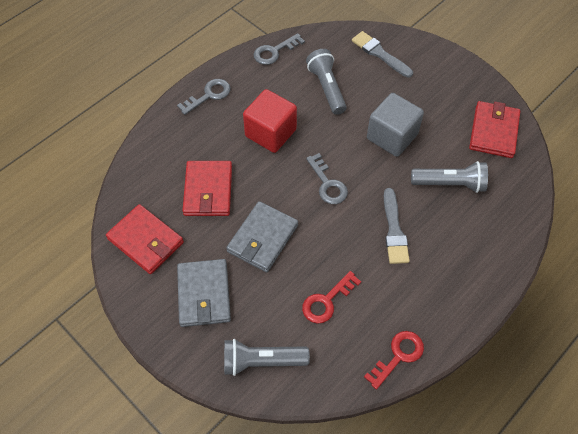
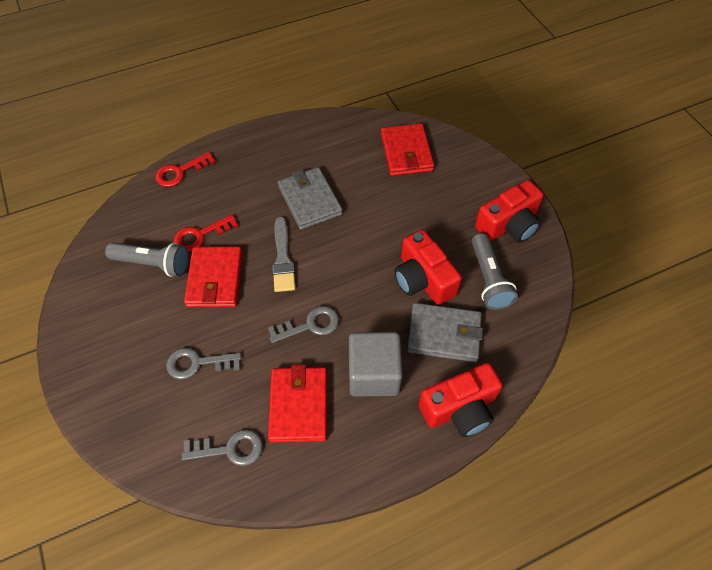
grey brush: 2 -> 1
grey flashlight: 3 -> 2
red camera: 0 -> 3
red cube: 1 -> 0

